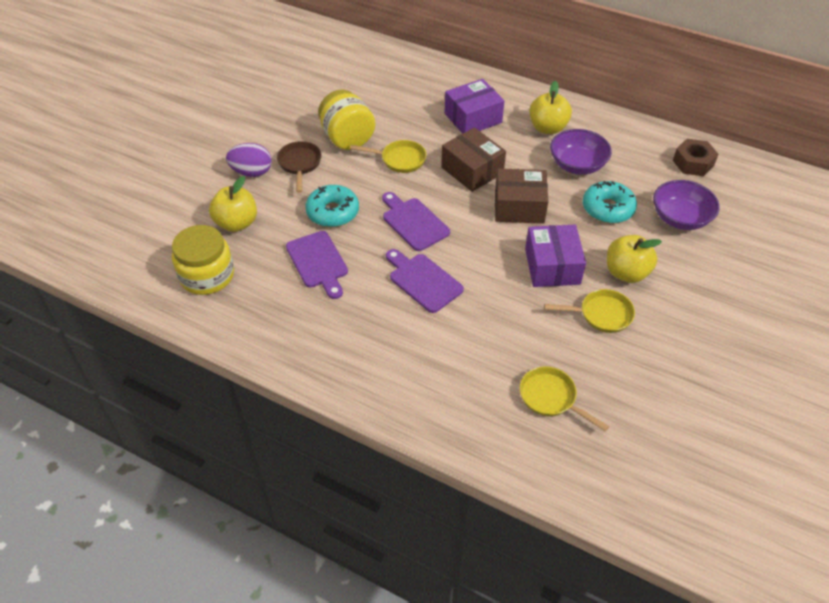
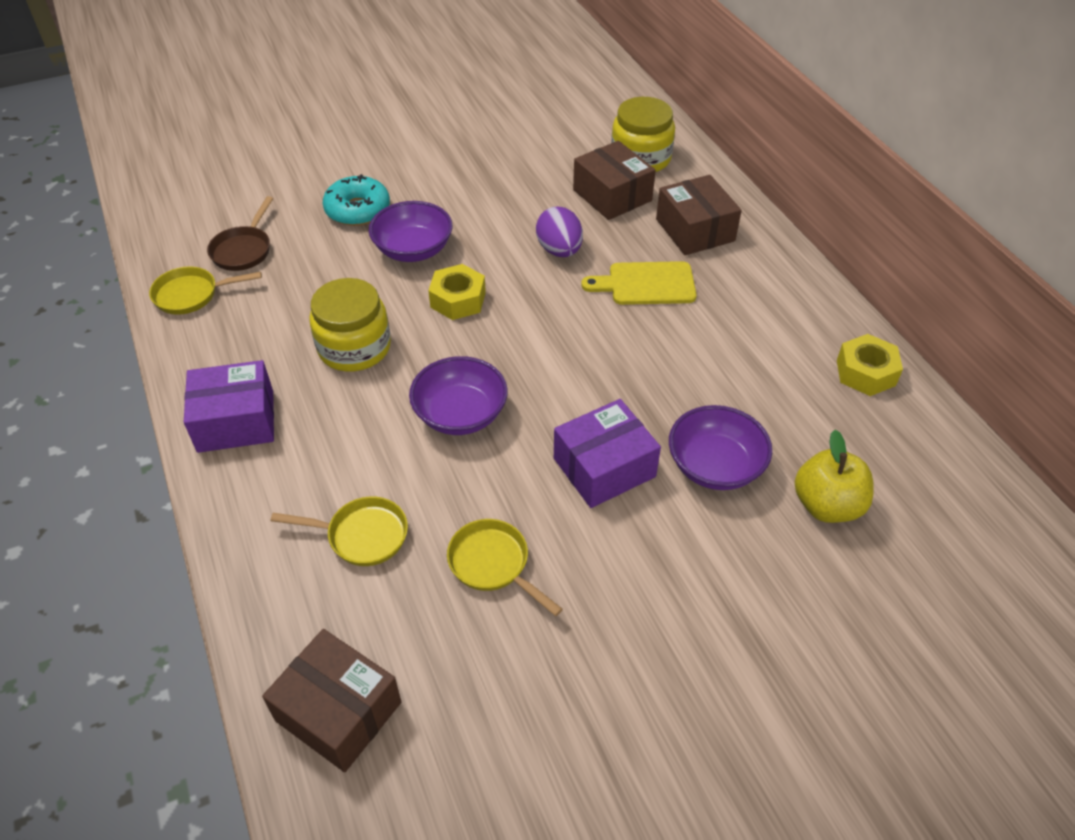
brown box: 2 -> 3
brown nut: 1 -> 0
purple bowl: 2 -> 3
purple cutting board: 3 -> 0
turquoise donut: 2 -> 1
yellow apple: 3 -> 1
yellow cutting board: 0 -> 1
yellow nut: 0 -> 2

